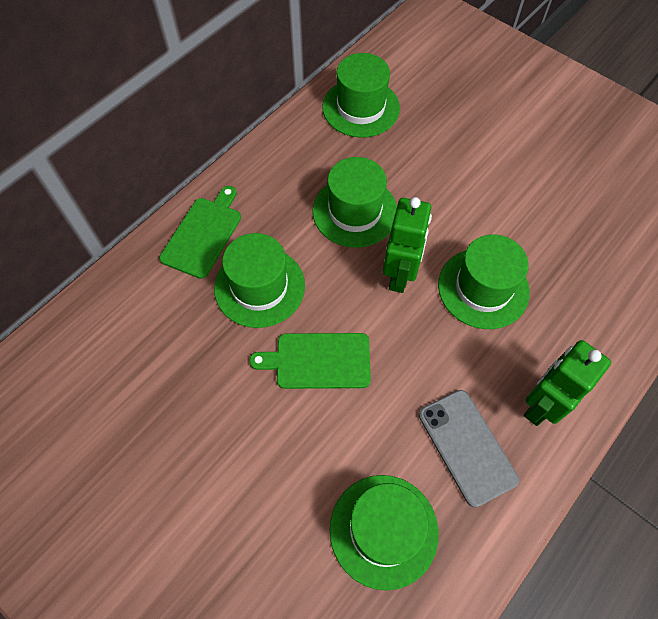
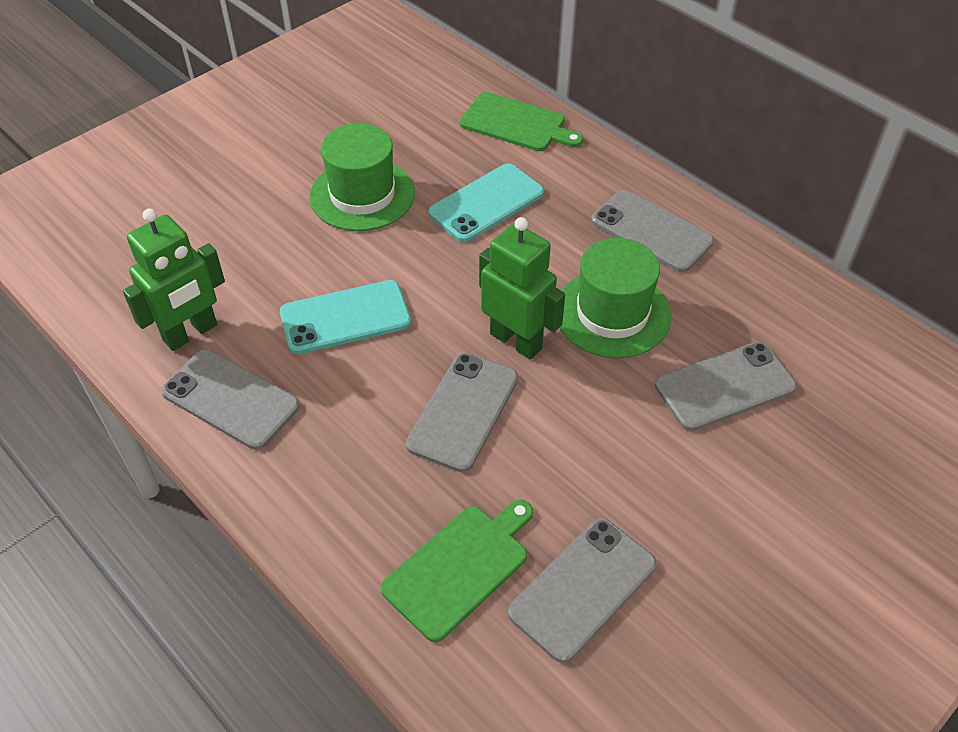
green hat: 5 -> 2
grey phone: 1 -> 5
turquoise phone: 0 -> 2

